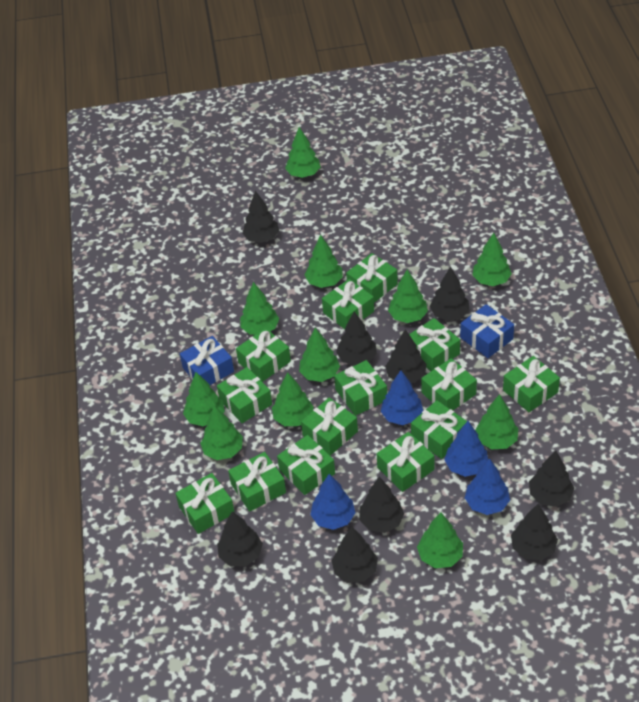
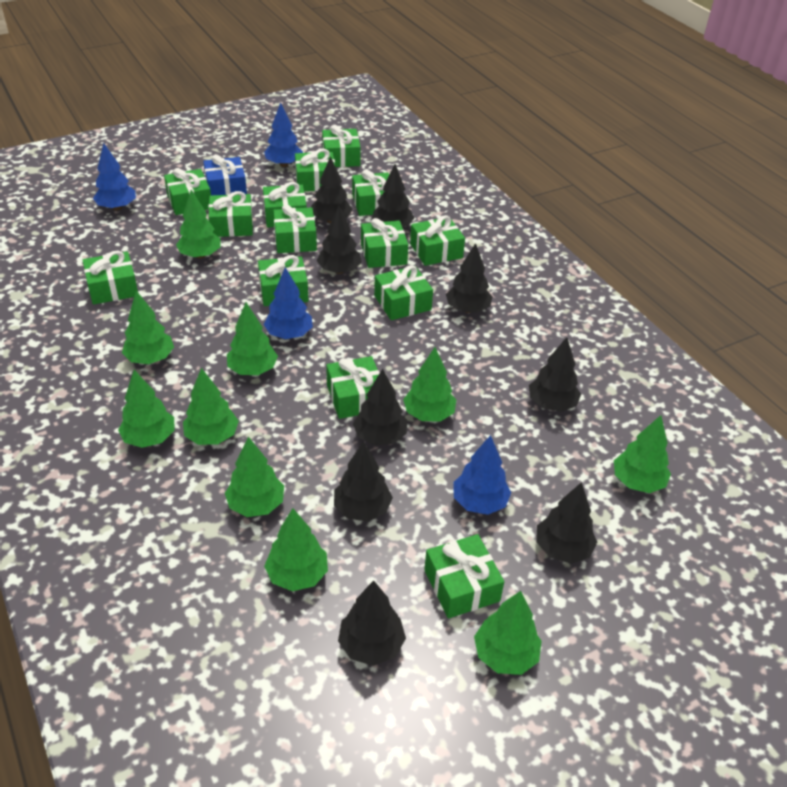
blue gift: 2 -> 1
green tree: 11 -> 10

